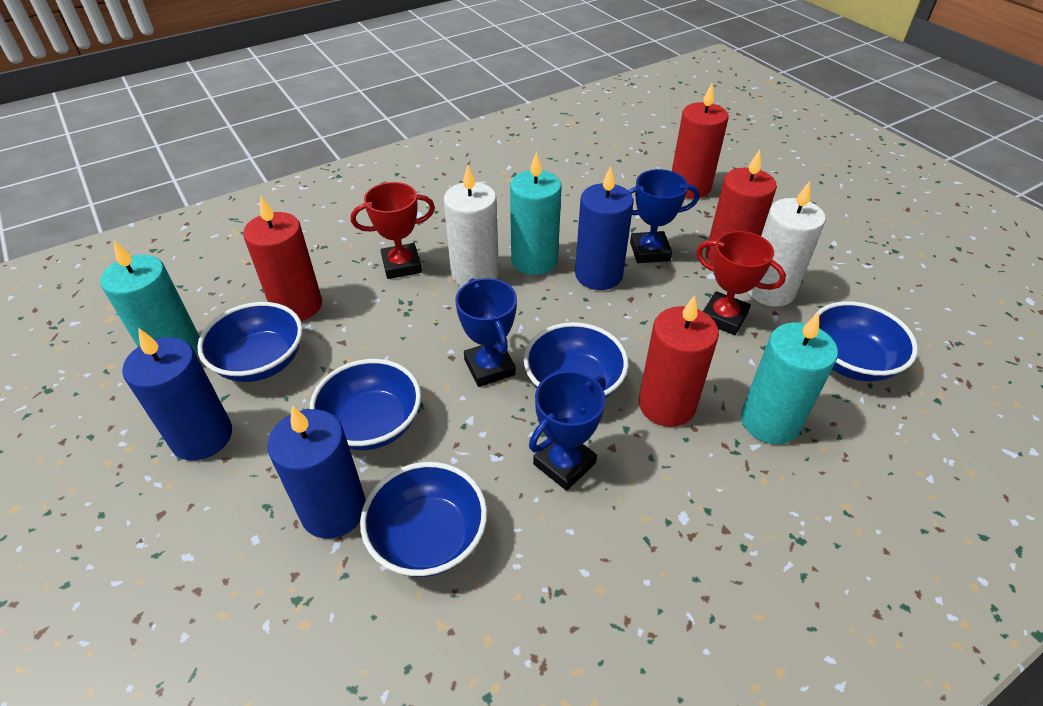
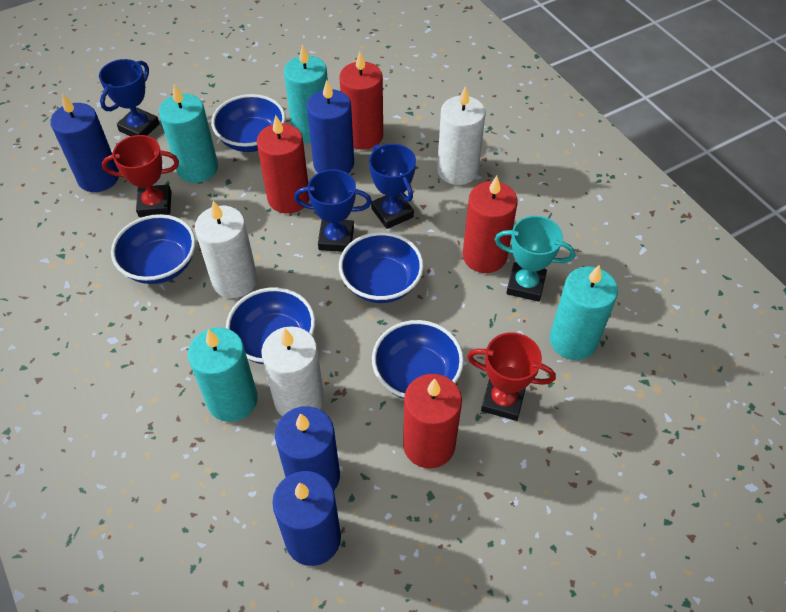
blue candle: 3 -> 4
turquoise candle: 3 -> 4
turquoise trophy: 0 -> 1
white candle: 2 -> 3

